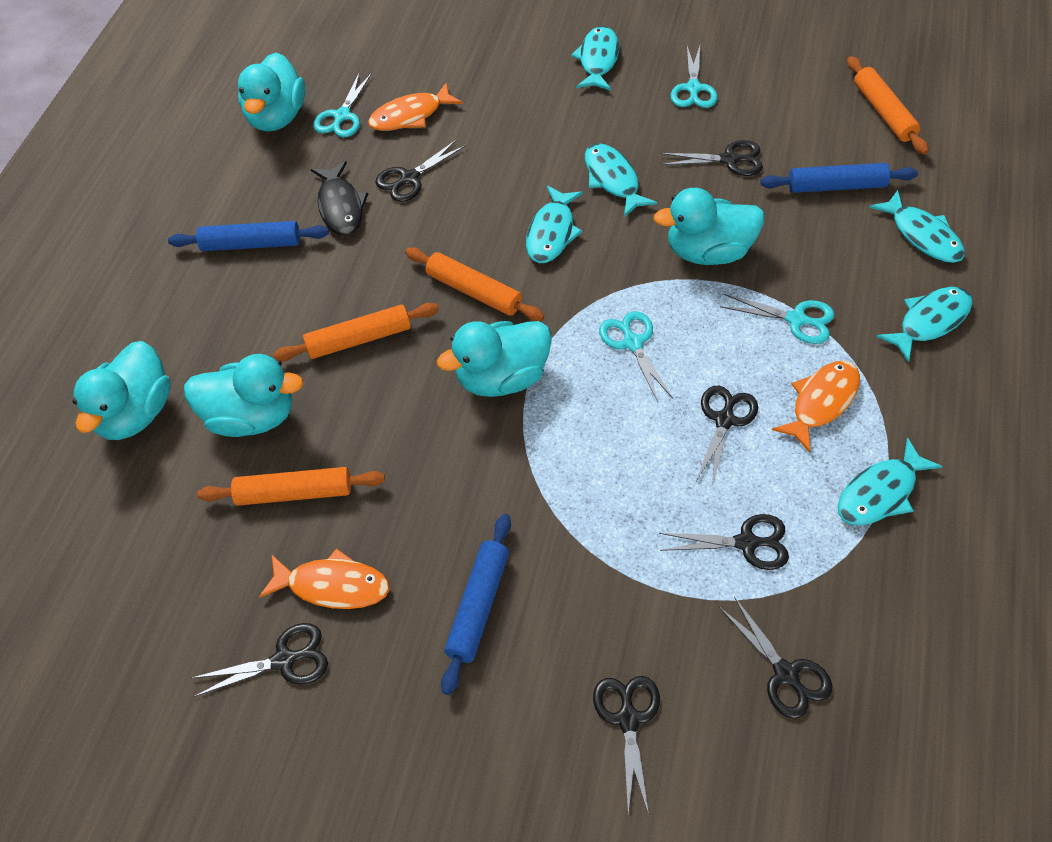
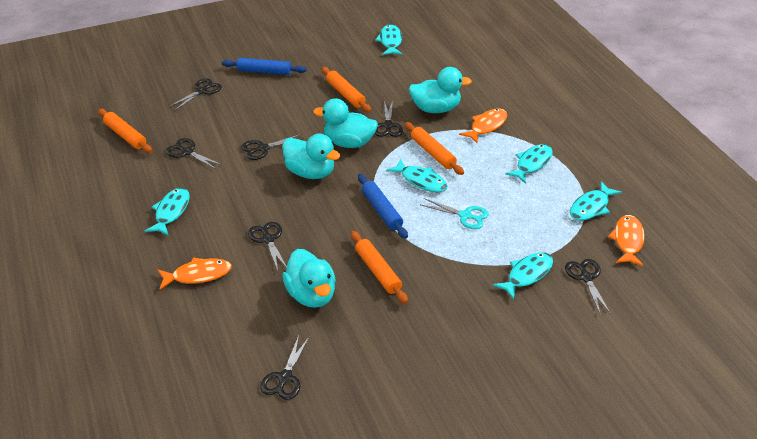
black fish: 1 -> 0
blue rolling pin: 3 -> 2
turquoise duck: 5 -> 4
turquoise scissors: 4 -> 1

